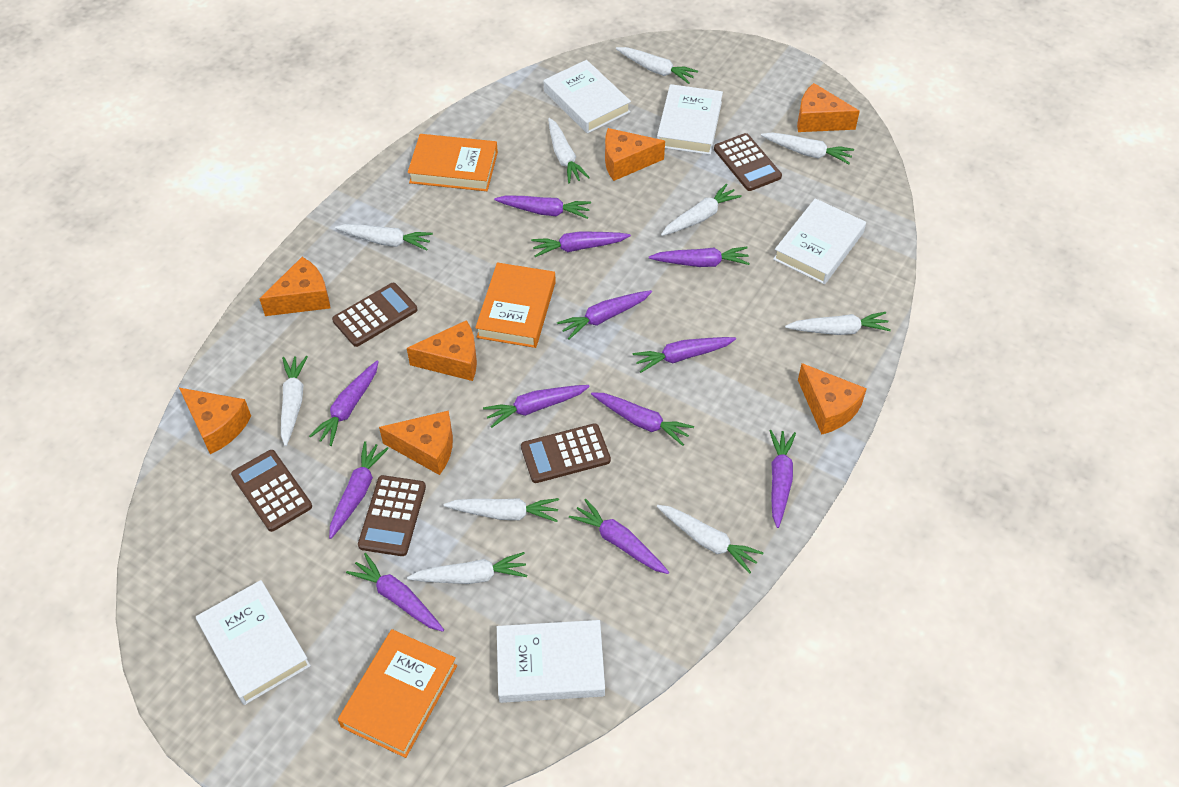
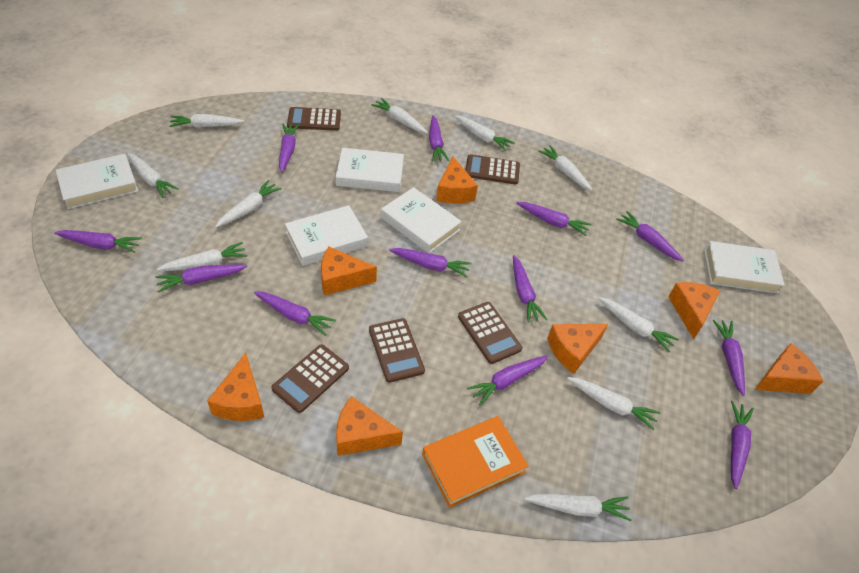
orange book: 3 -> 1

